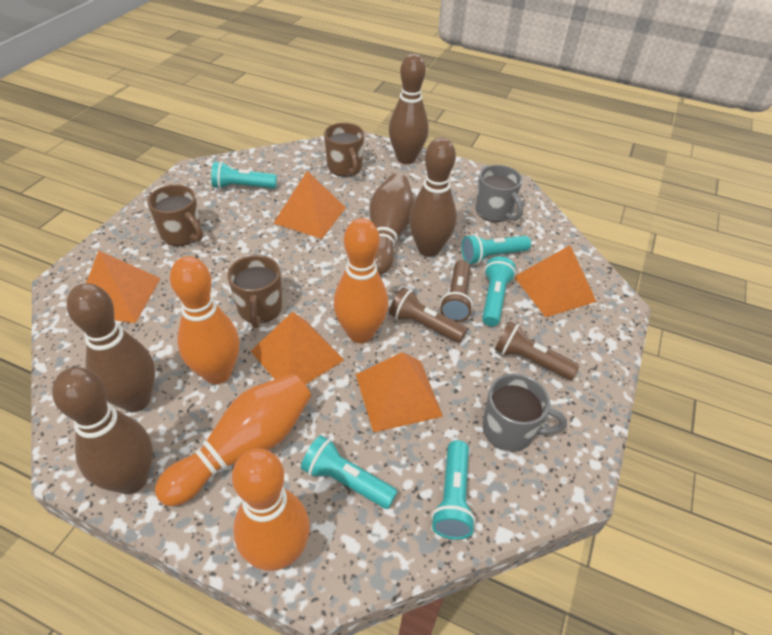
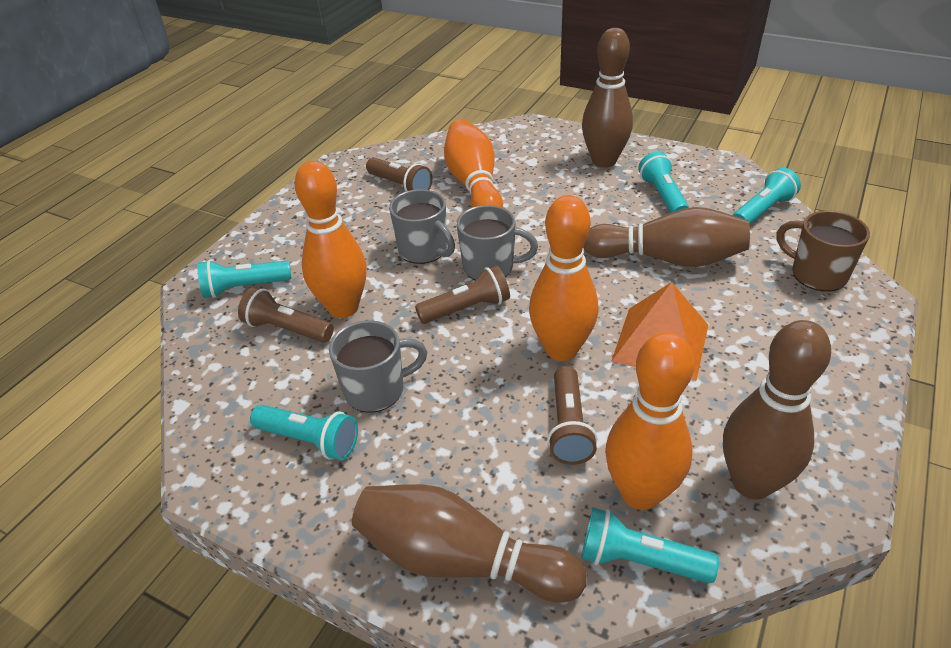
brown bowling pin: 5 -> 4
brown flashlight: 3 -> 4
brown mug: 3 -> 1
grey mug: 2 -> 3
orange pyramid: 5 -> 1

